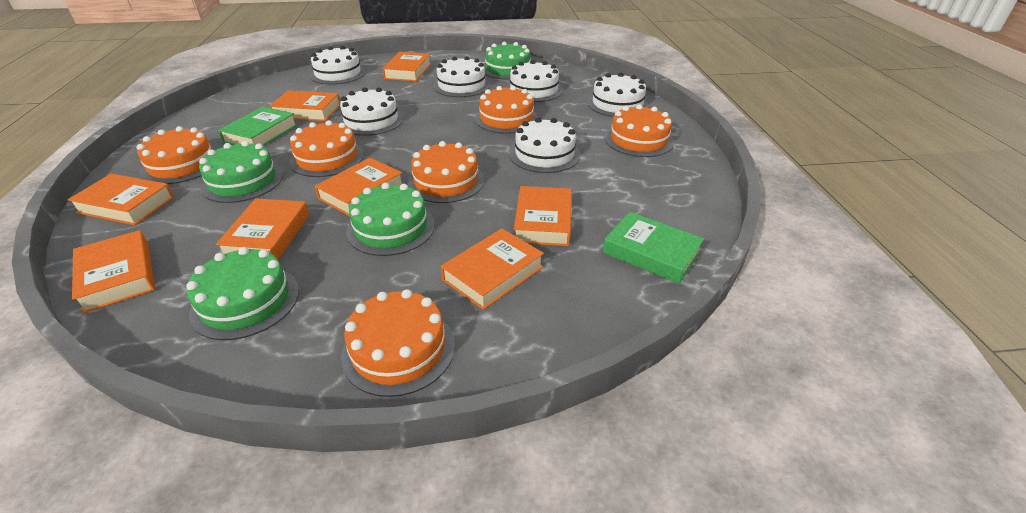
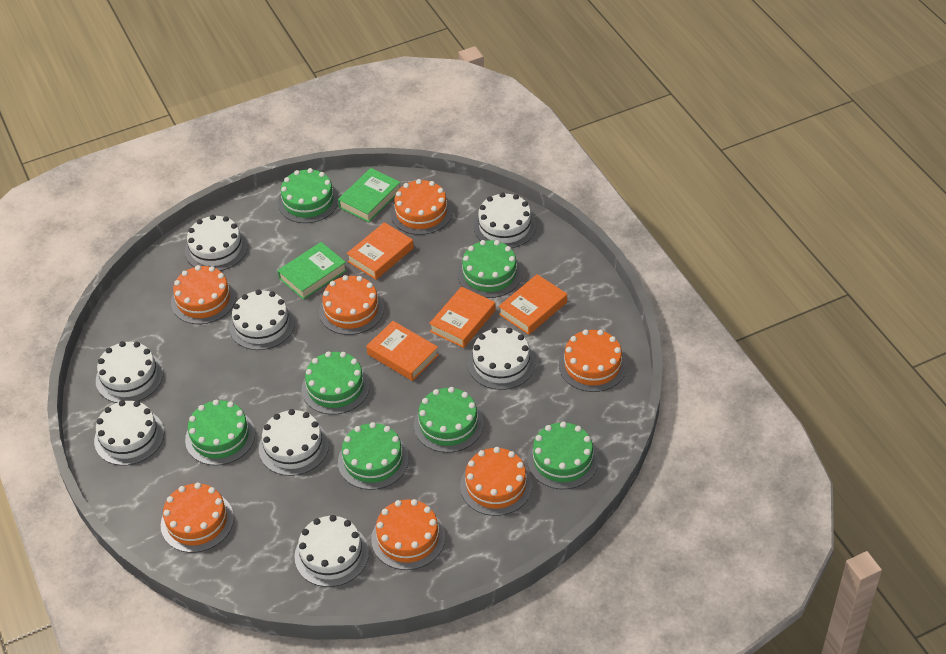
green cake: 4 -> 7
orange book: 8 -> 4
orange cake: 6 -> 7
white cake: 6 -> 8

